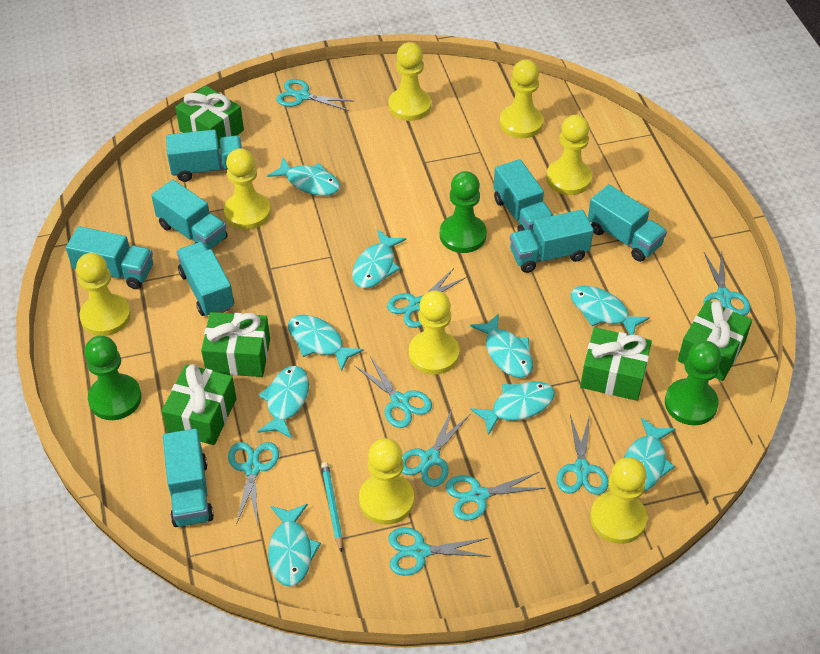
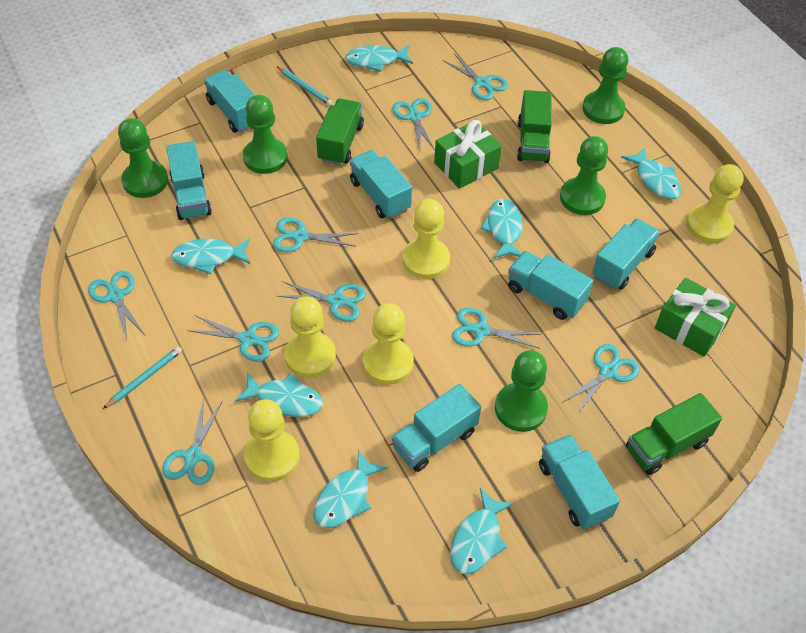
green gift: 5 -> 2
green pawn: 3 -> 5
green truck: 0 -> 3
turquoise fish: 9 -> 7
turquoise pencil: 1 -> 2
turquoise truck: 8 -> 7
yellow pawn: 8 -> 5

